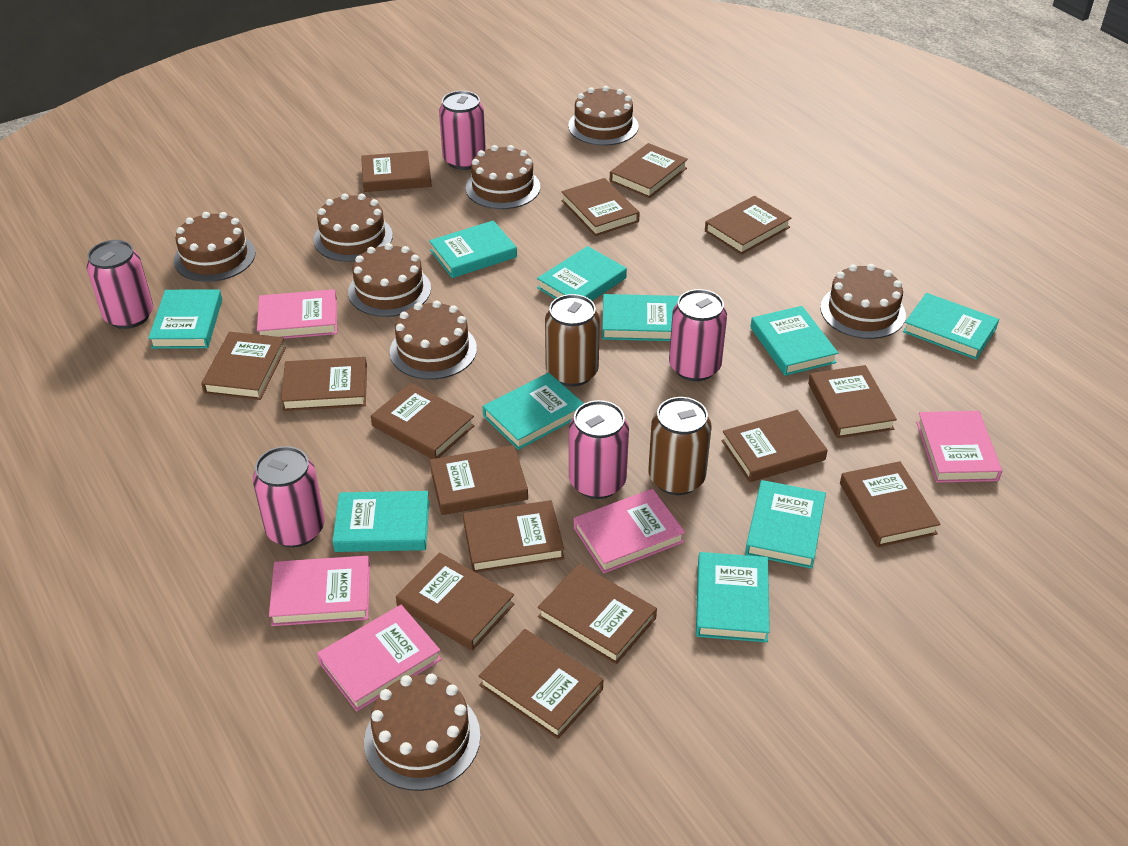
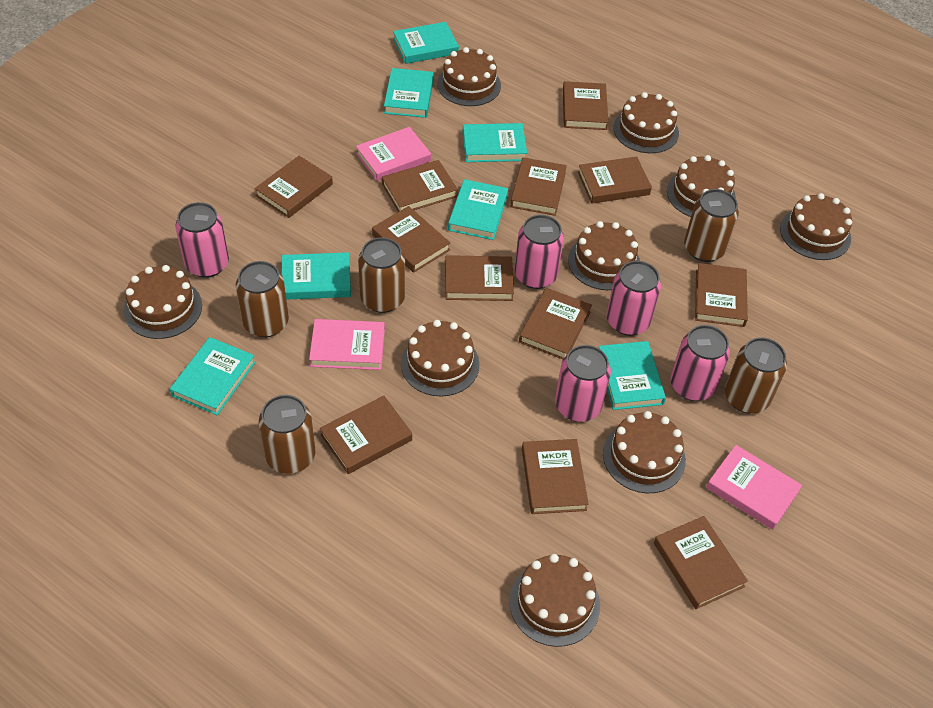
brown book: 15 -> 12
brown cake: 8 -> 9
brown can: 2 -> 5
pink book: 5 -> 3
turquoise book: 10 -> 7

